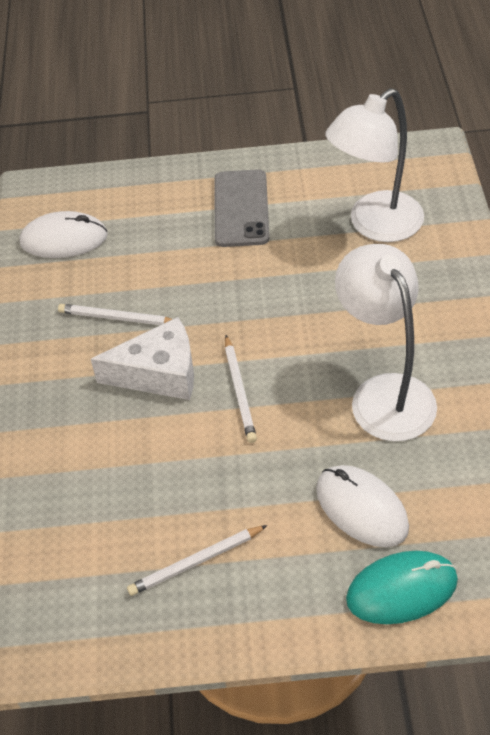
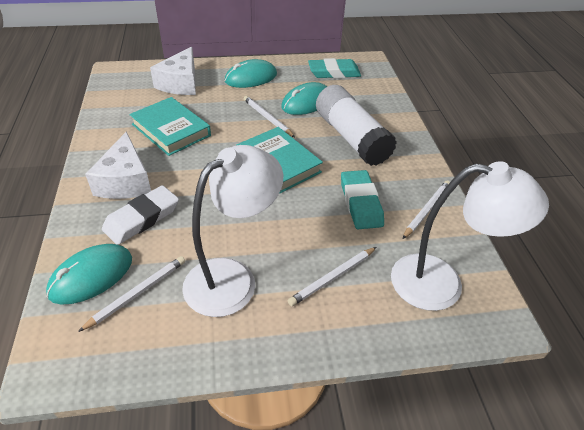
grey phone: 1 -> 0
turquoise book: 0 -> 2
turquoise eraser: 0 -> 2
turquoise mouse: 1 -> 3
white cheese: 1 -> 2
white eraser: 0 -> 1
white glue stick: 0 -> 1
white mouse: 2 -> 0
white pencil: 3 -> 4

